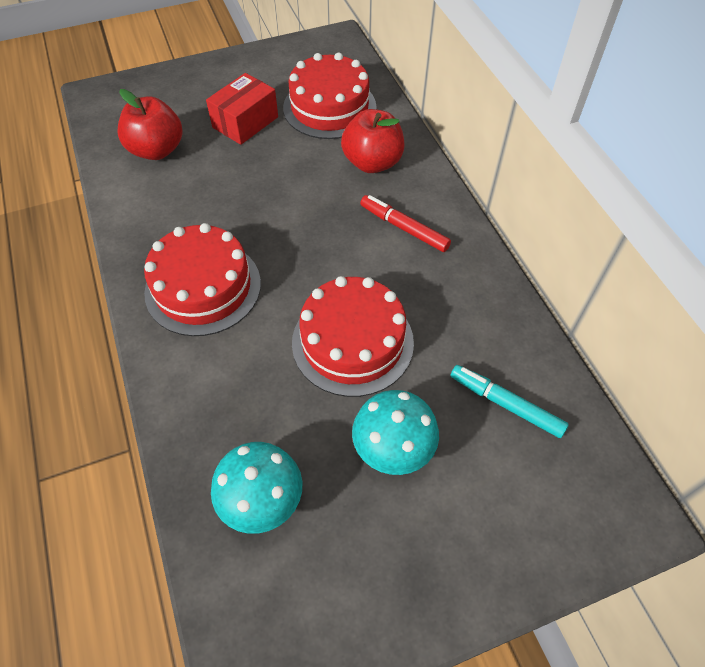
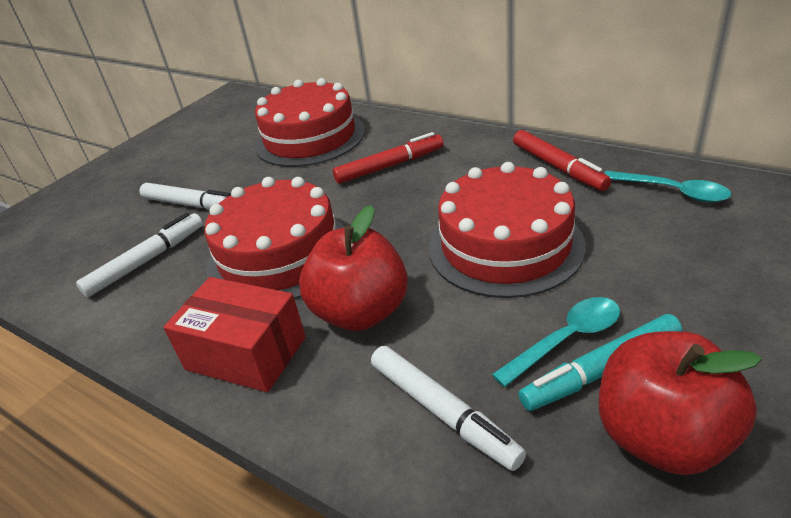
red marker: 1 -> 2
turquoise mushroom: 2 -> 0
turquoise spoon: 0 -> 2
white marker: 0 -> 3

